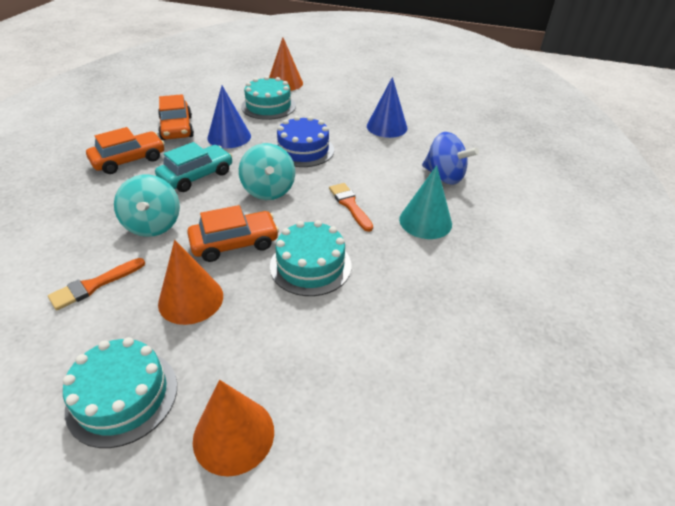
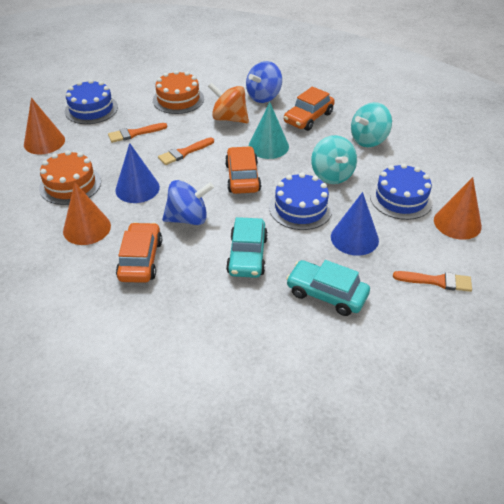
blue cake: 1 -> 3
blue spinning top: 1 -> 2
orange brush: 2 -> 3
orange cake: 0 -> 2
orange spinning top: 0 -> 1
turquoise cake: 3 -> 0
turquoise car: 1 -> 2

